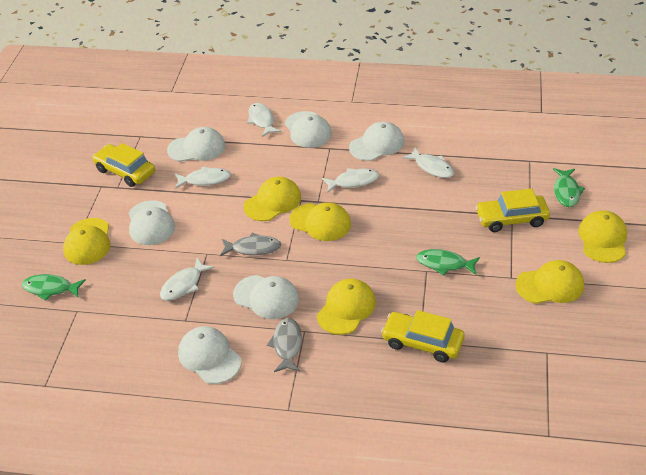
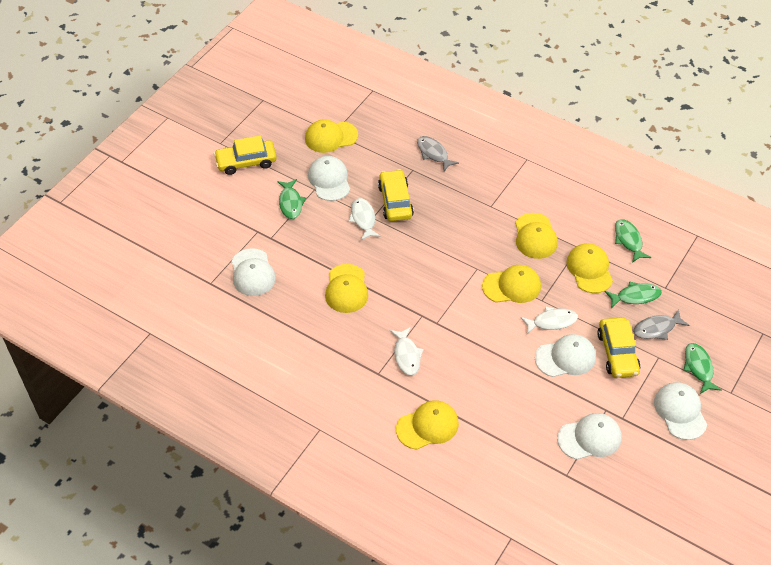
green fish: 3 -> 4
white cap: 6 -> 5
white fish: 5 -> 3

